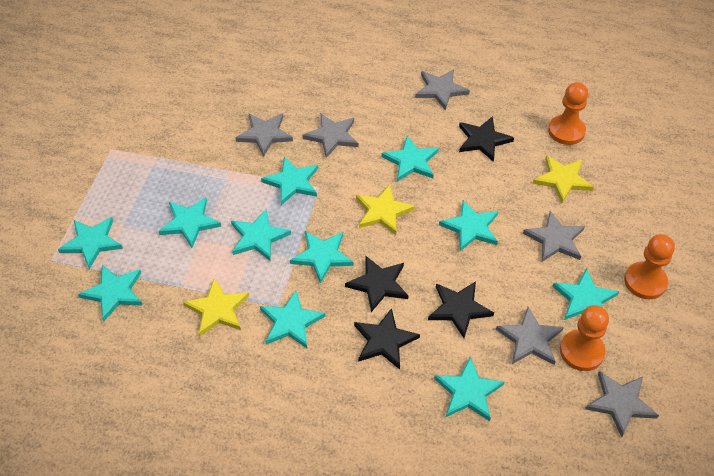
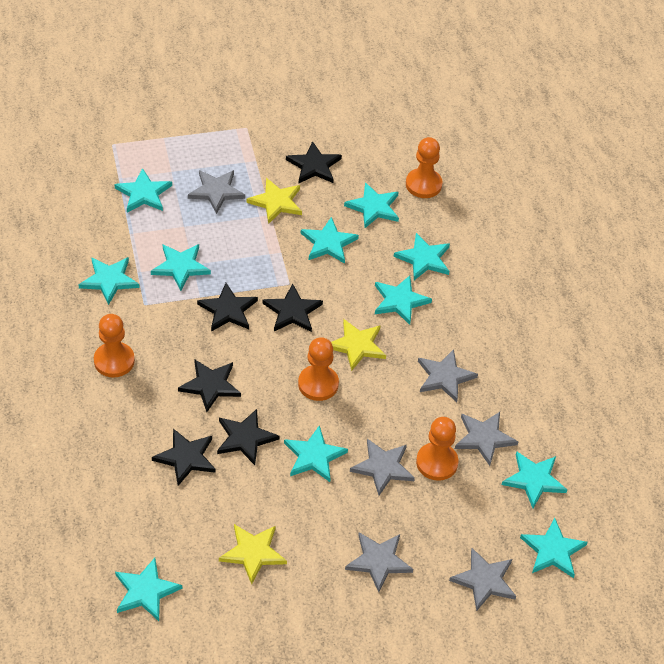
black star: 4 -> 6
orange pawn: 3 -> 4

